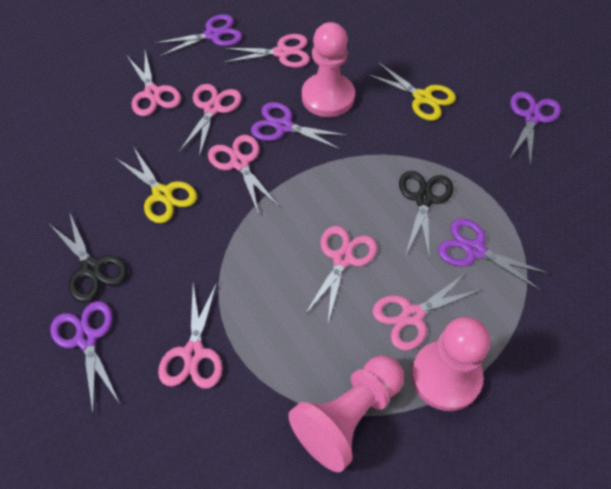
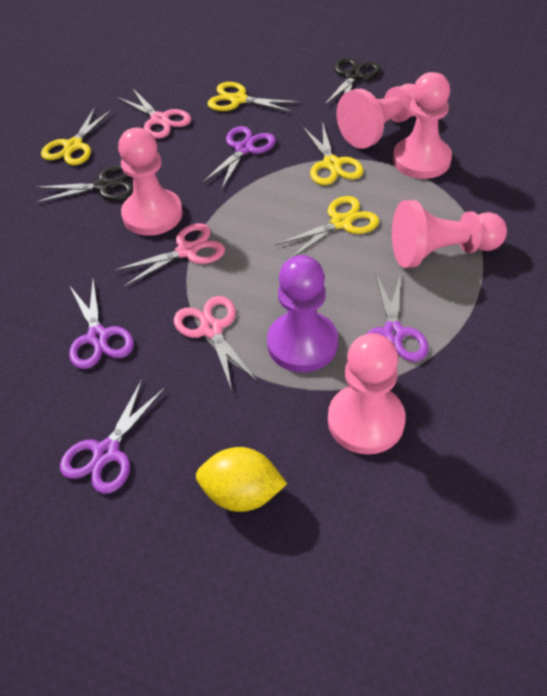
pink pawn: 3 -> 5
pink scissors: 7 -> 3
purple pawn: 0 -> 1
purple scissors: 5 -> 4
yellow lemon: 0 -> 1
yellow scissors: 2 -> 4

